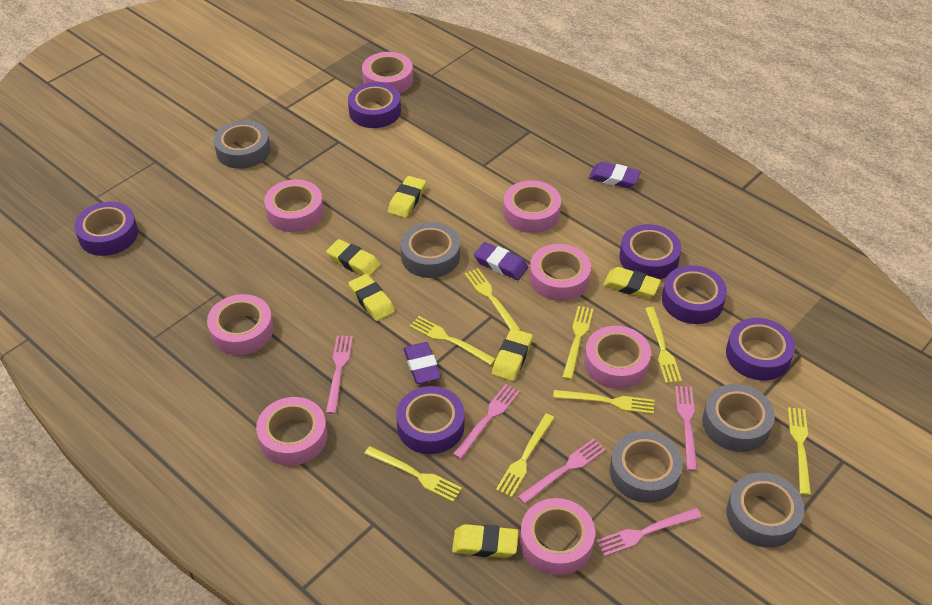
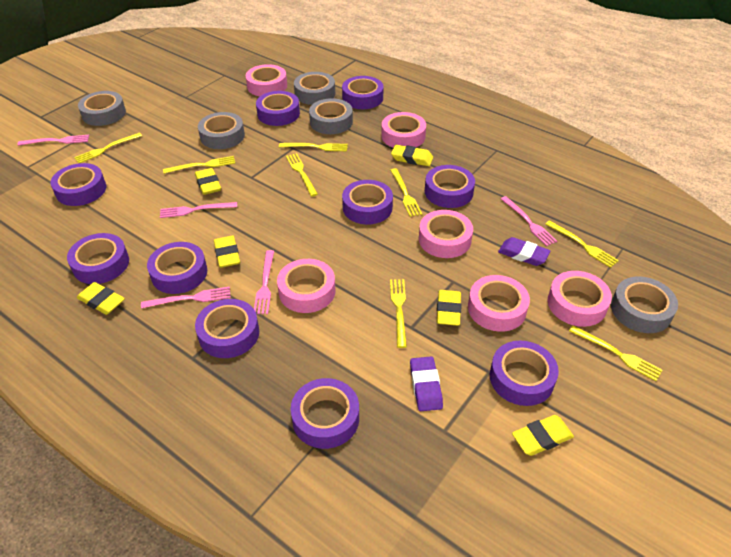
pink tape: 8 -> 6
purple eraser: 3 -> 2
purple tape: 6 -> 10

